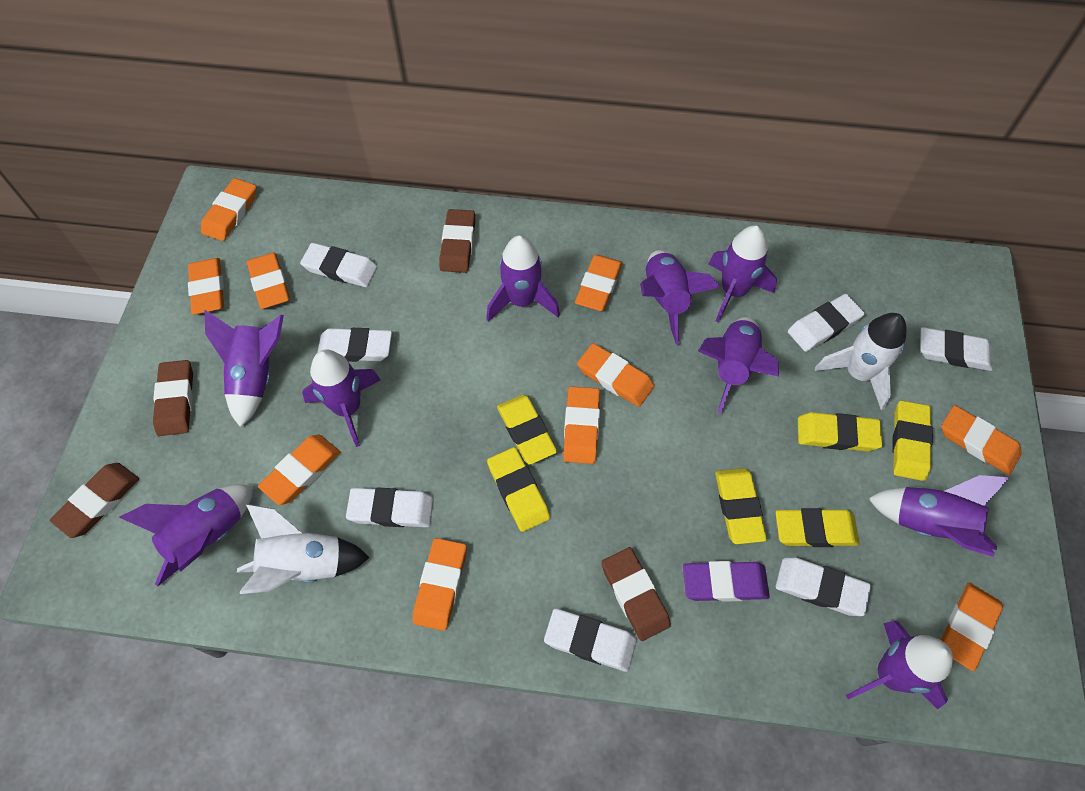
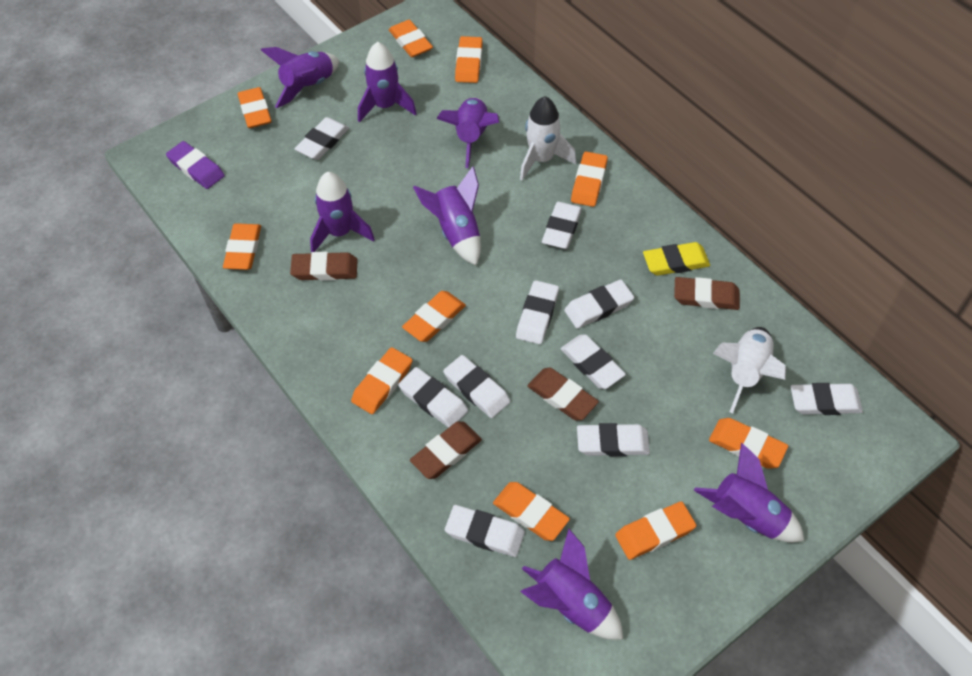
purple rocket: 9 -> 7
white eraser: 7 -> 10
yellow eraser: 6 -> 1

